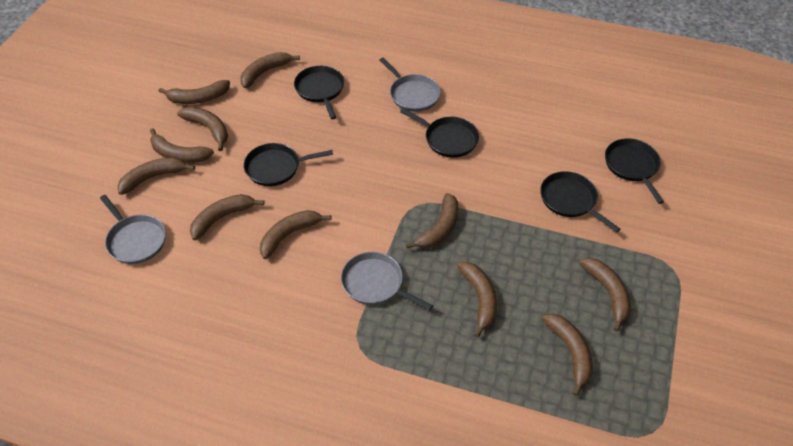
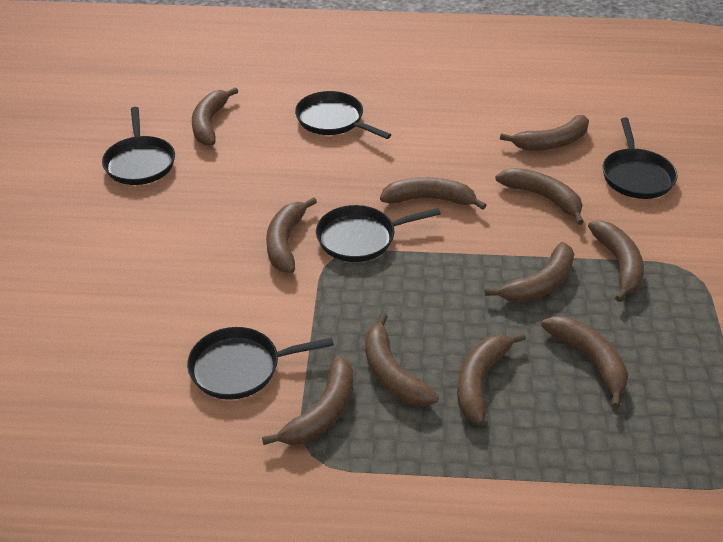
grey pan: 3 -> 0

